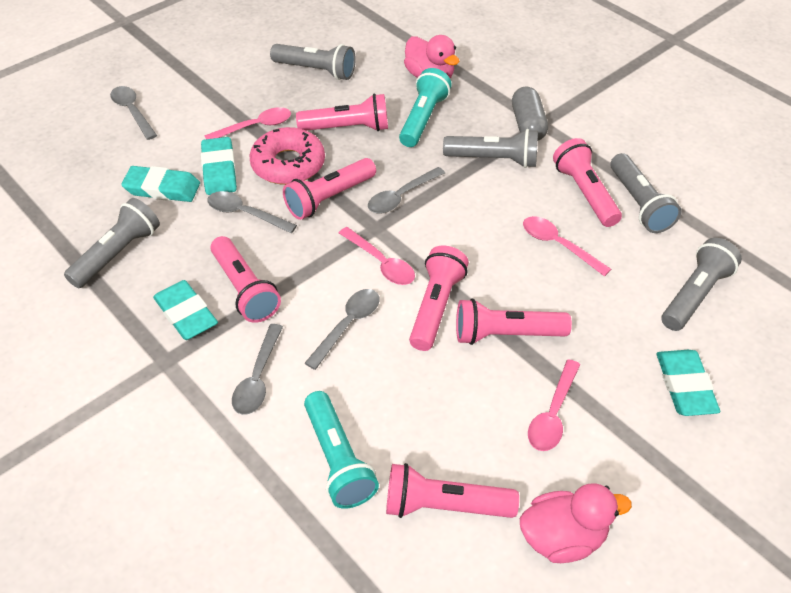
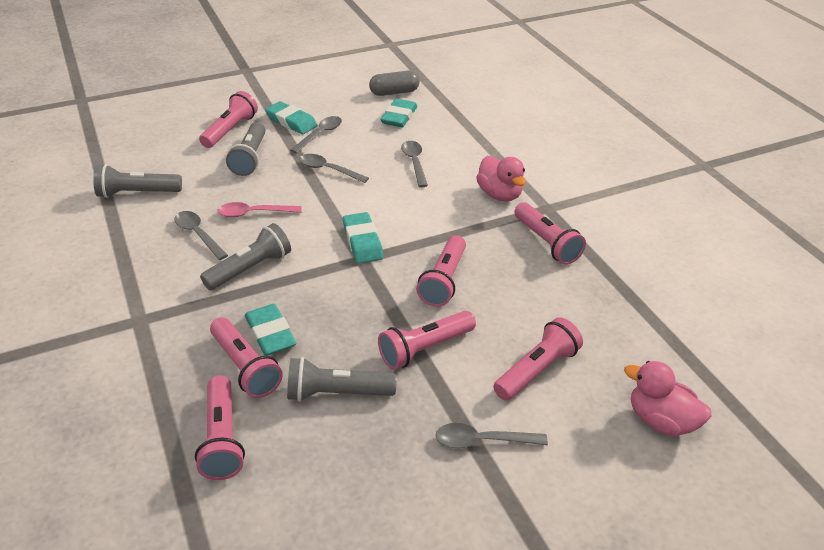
grey flashlight: 5 -> 4
pink donut: 1 -> 0
pink spoon: 4 -> 1
turquoise flashlight: 2 -> 0

